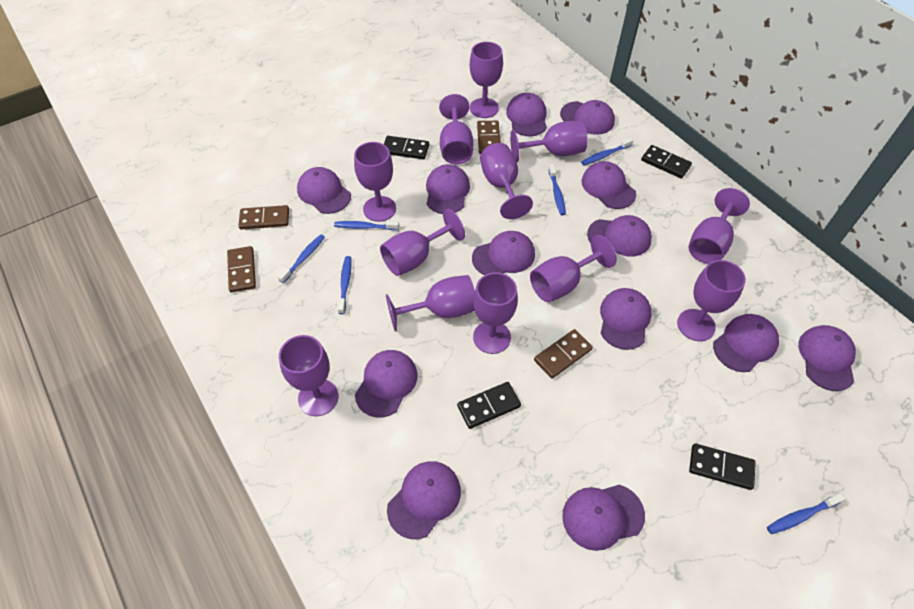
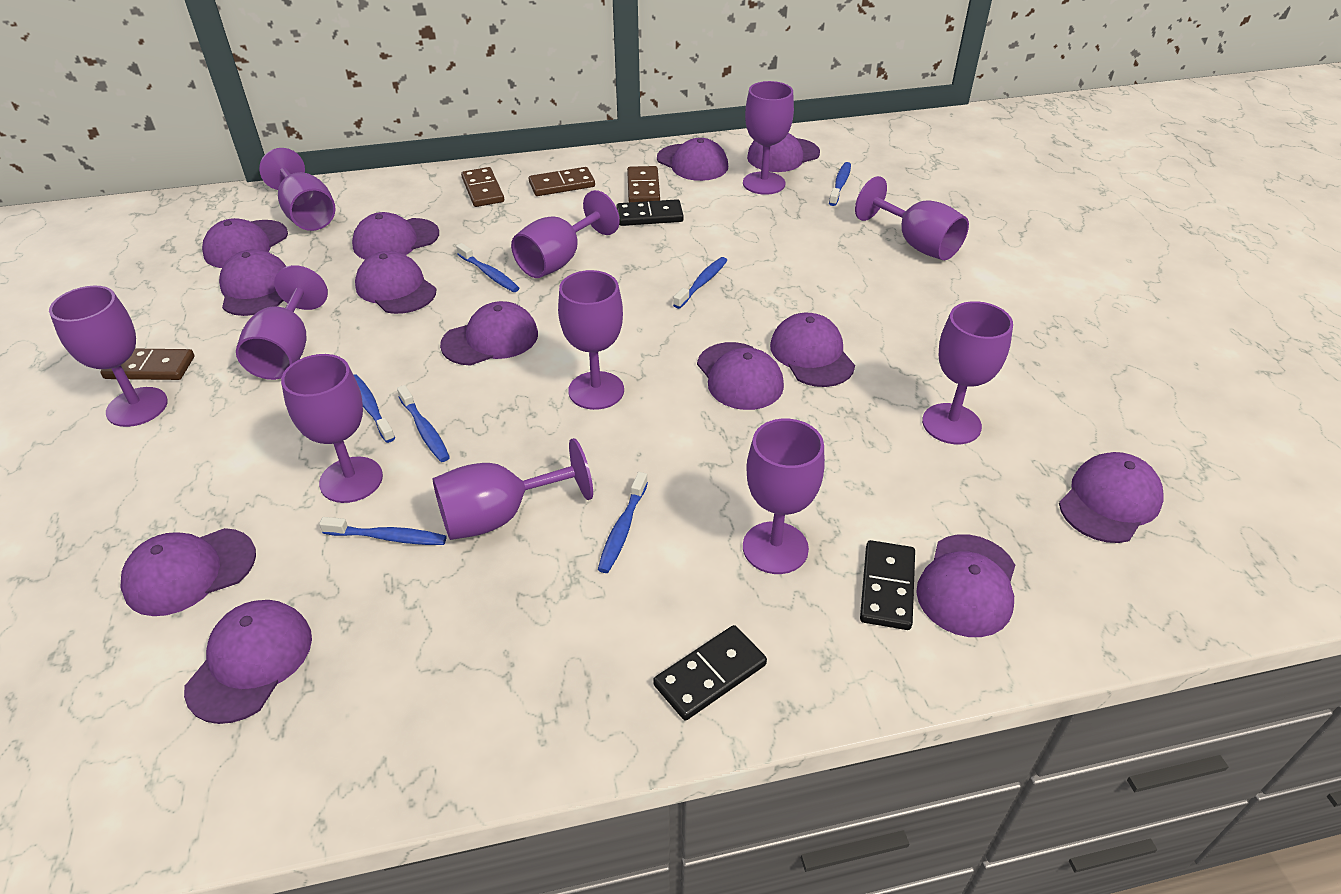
black domino: 4 -> 3
blue toothbrush: 6 -> 7
purple goblet: 12 -> 11

